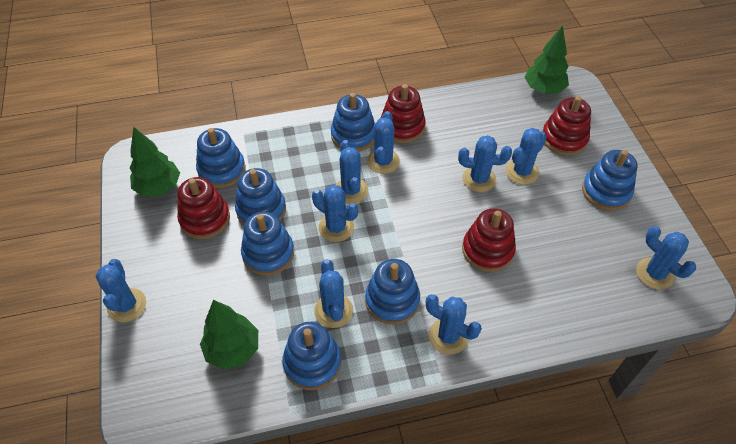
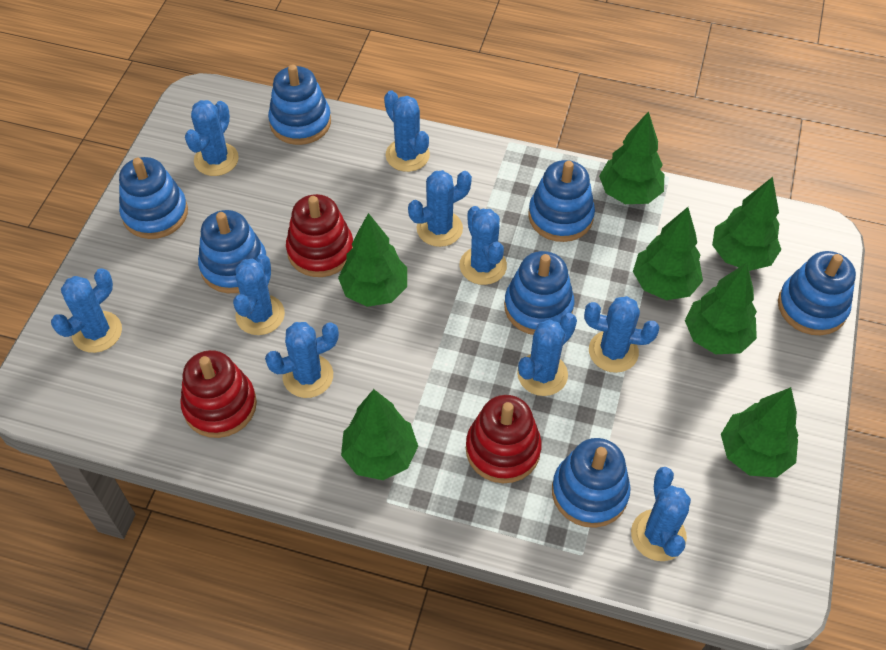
blue cactus: 9 -> 10
green tree: 3 -> 7
red stacking toy: 4 -> 3

